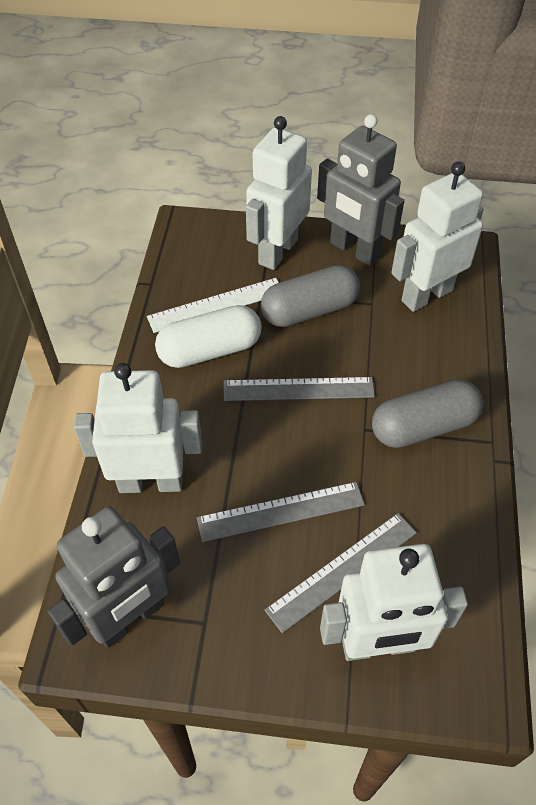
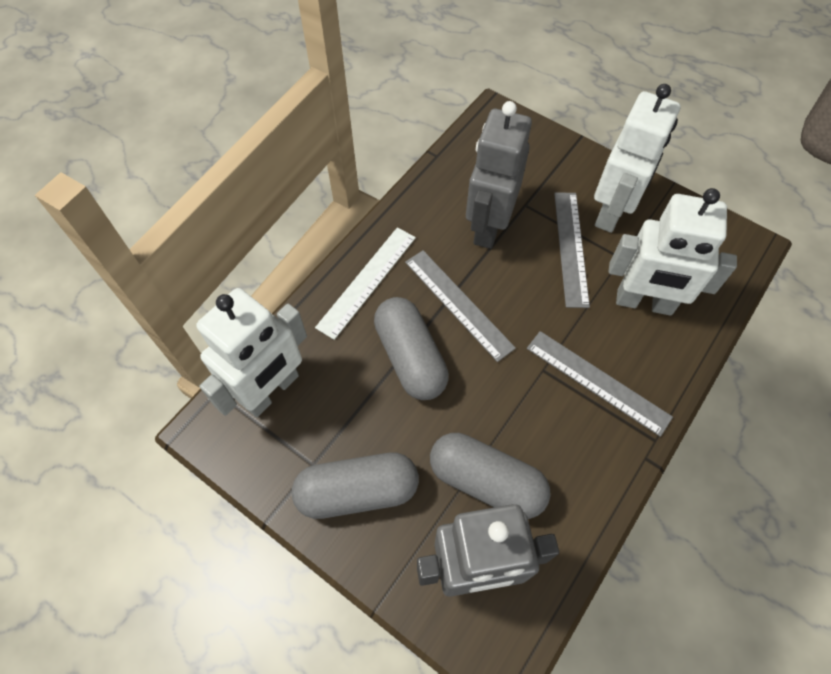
grey capsule: 2 -> 3
white capsule: 1 -> 0
white robot: 4 -> 3

